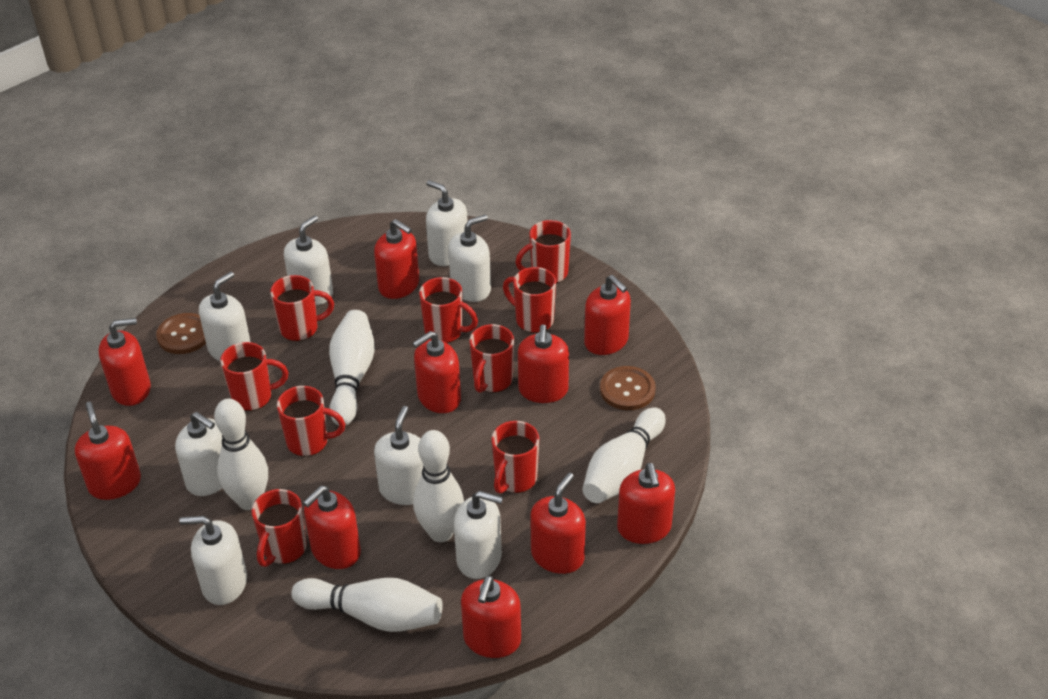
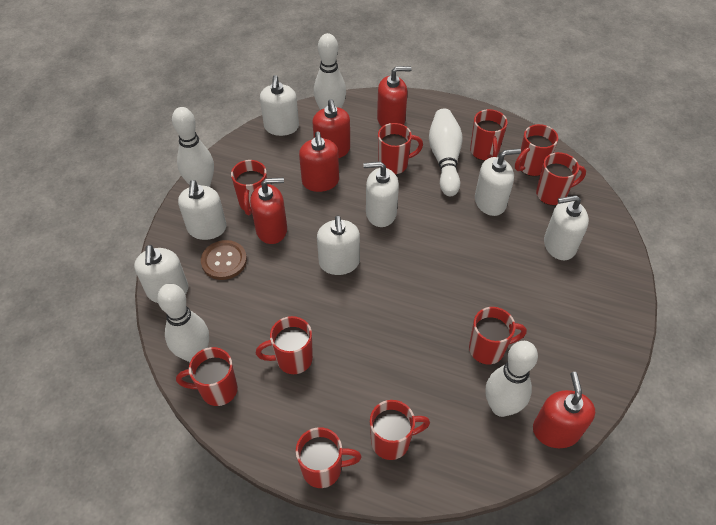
brown button: 2 -> 1
red mug: 9 -> 10
red soap dispenser: 10 -> 5
white soap dispenser: 8 -> 7

